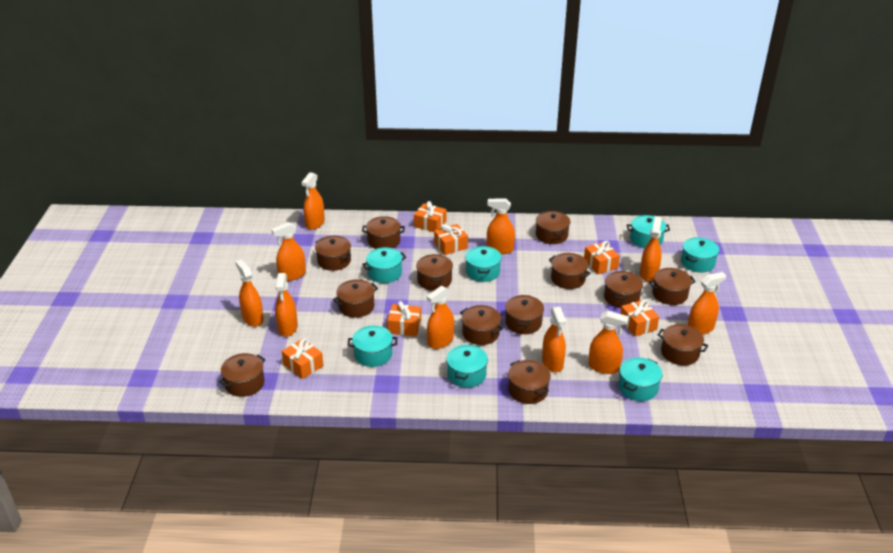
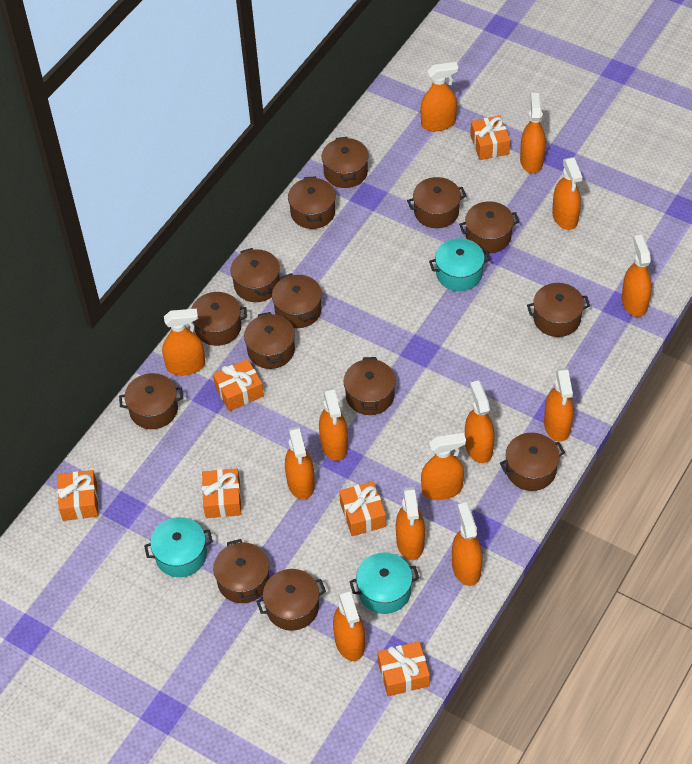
brown pot: 13 -> 14
orange spray bottle: 10 -> 13
turquoise pot: 7 -> 3

